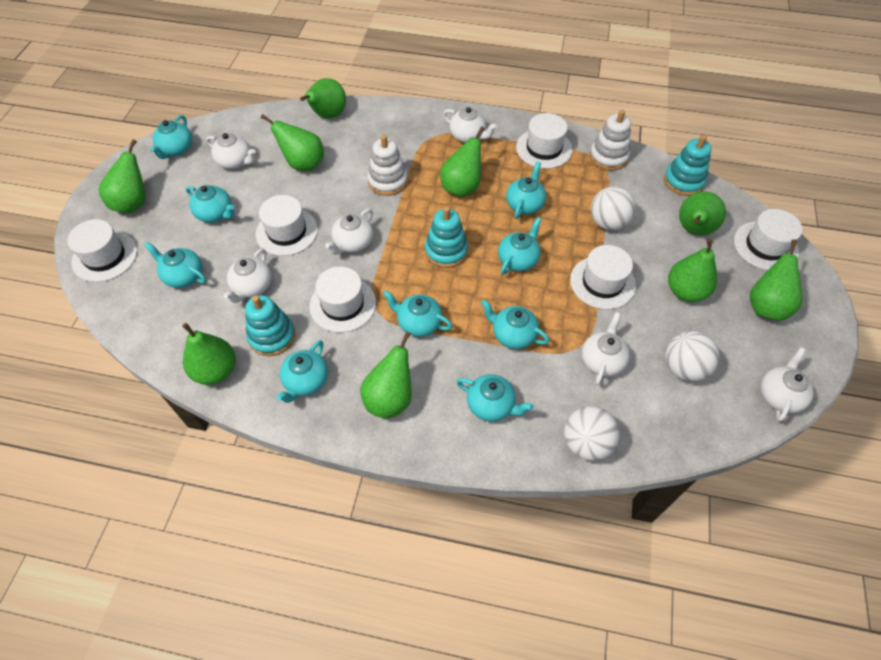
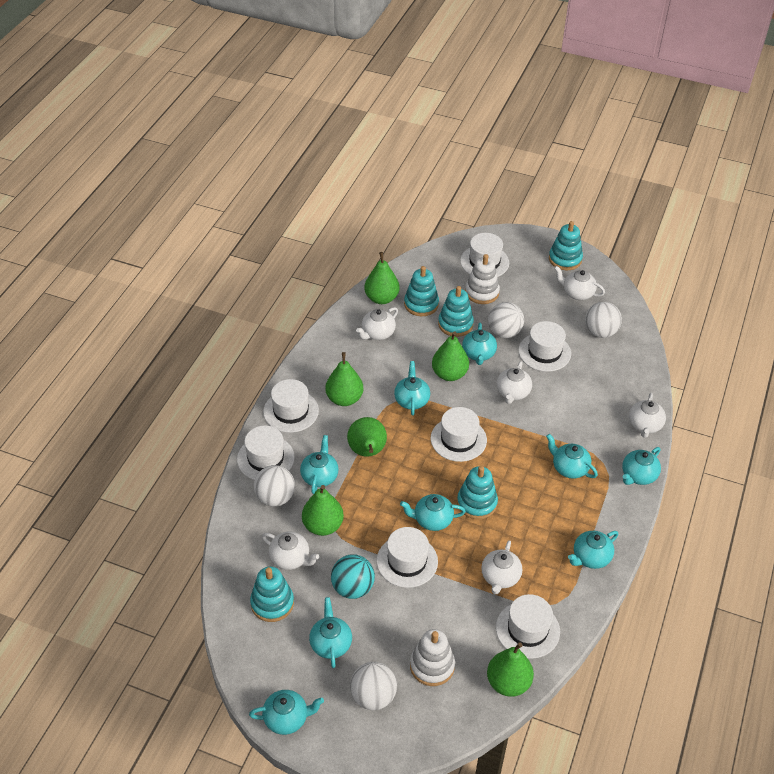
green pear: 9 -> 6
turquoise ball: 0 -> 1
turquoise stacking toy: 3 -> 5
white ball: 3 -> 4
white hat: 6 -> 7

